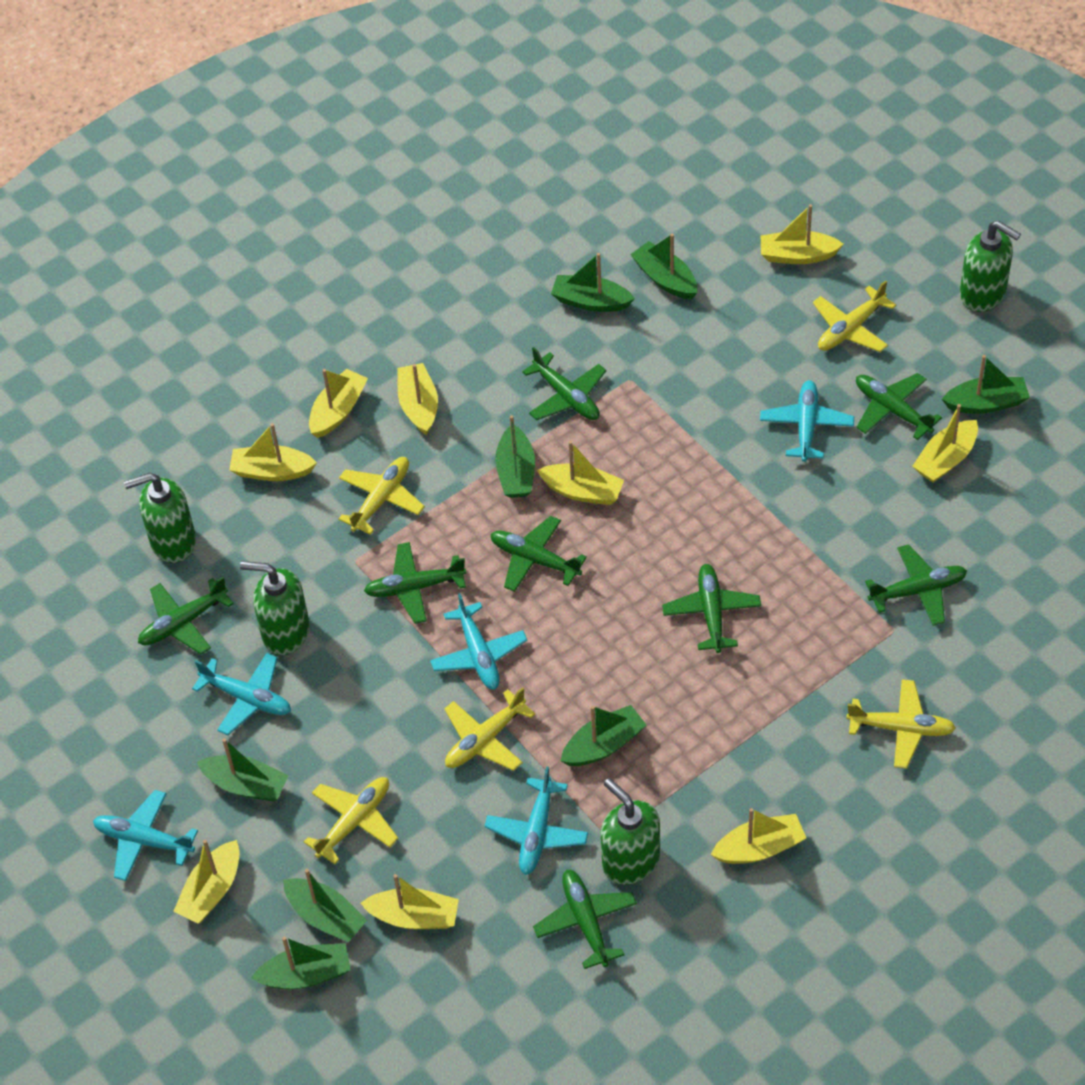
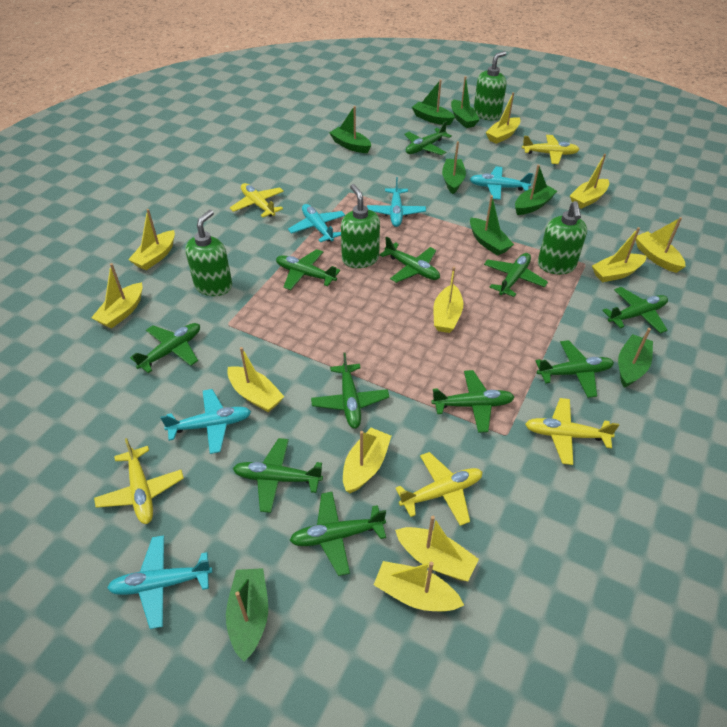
green plane: 8 -> 11
yellow boat: 9 -> 11

